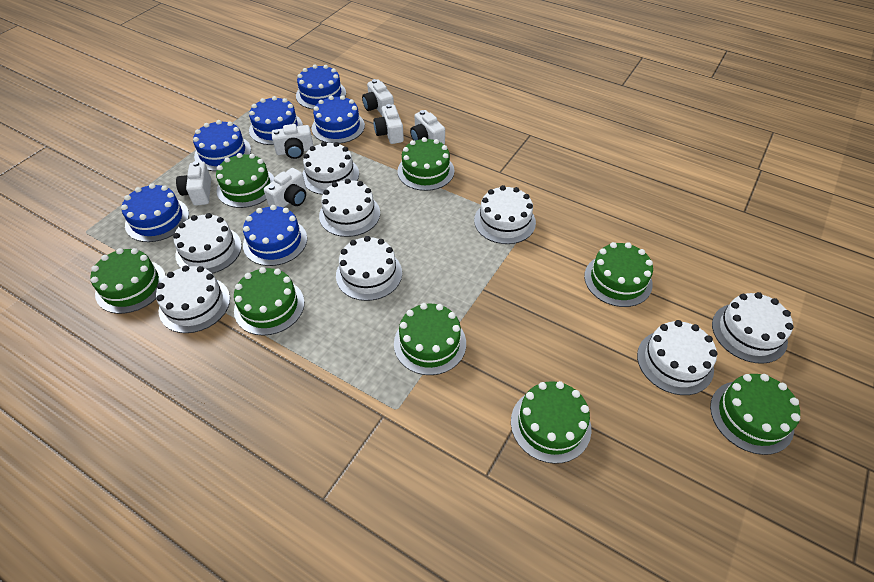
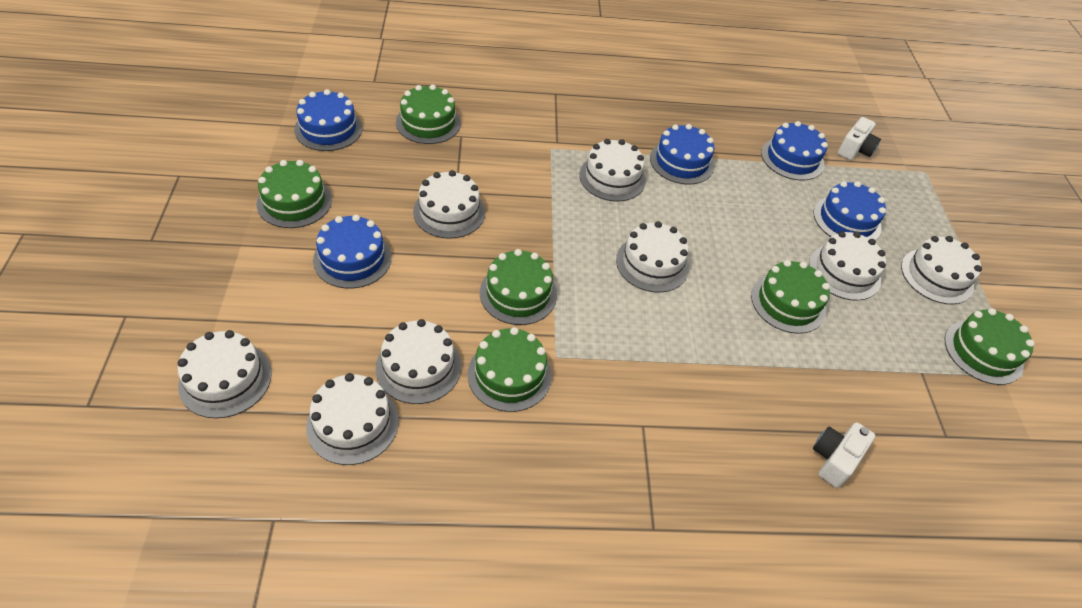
blue cake: 6 -> 5
green cake: 8 -> 6
white camera: 6 -> 2

